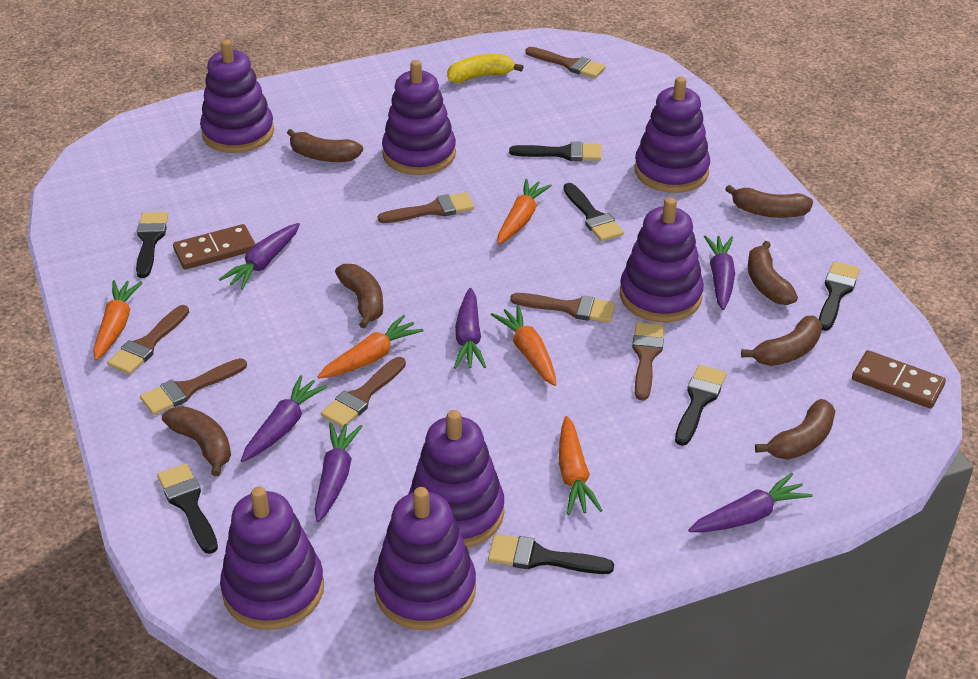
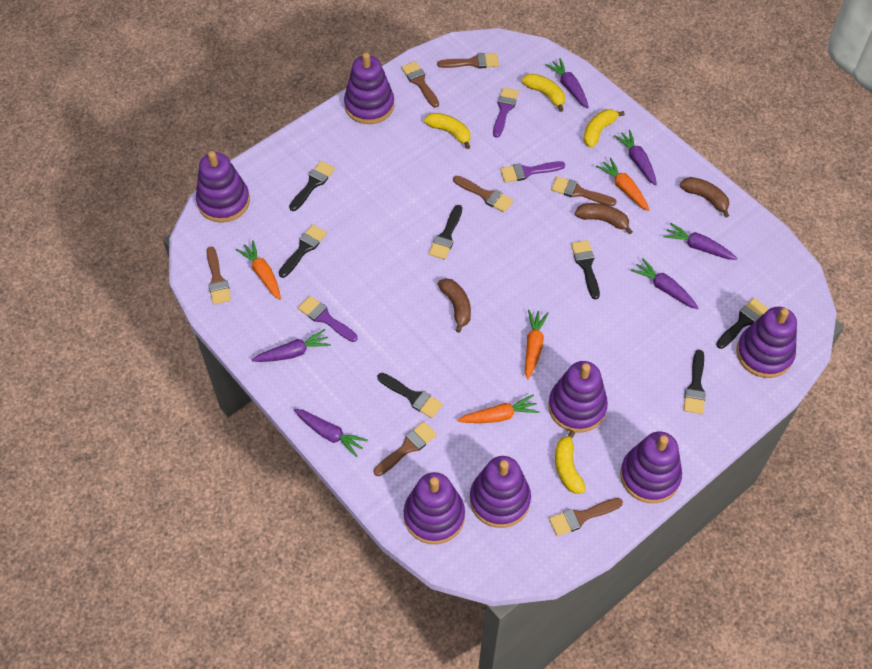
brown banana: 7 -> 3
brown domino: 2 -> 0
orange carrot: 5 -> 4
purple brush: 0 -> 3
yellow banana: 1 -> 4

